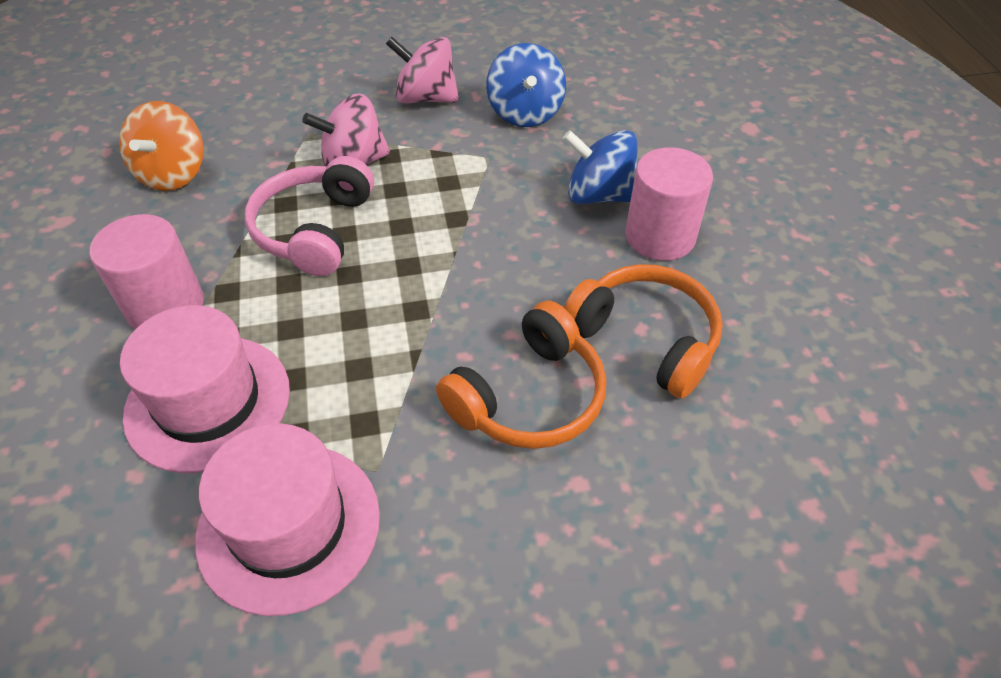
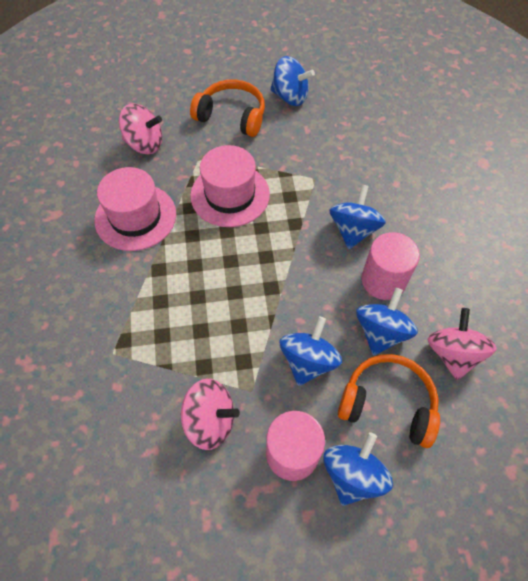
blue spinning top: 2 -> 5
orange spinning top: 1 -> 0
pink headphones: 1 -> 0
pink spinning top: 2 -> 3

